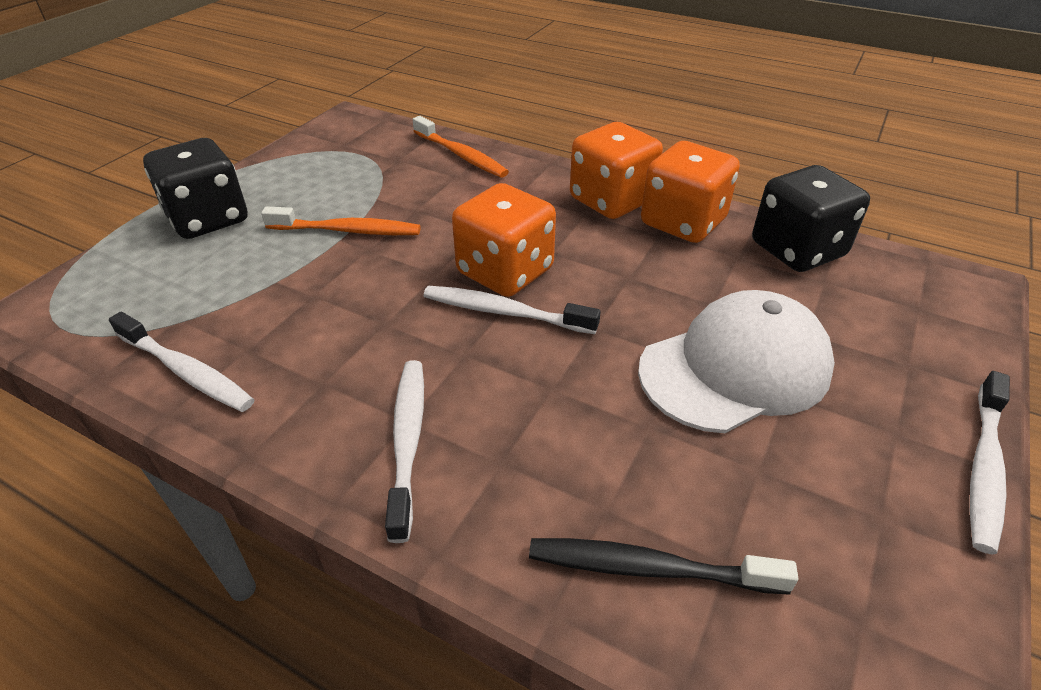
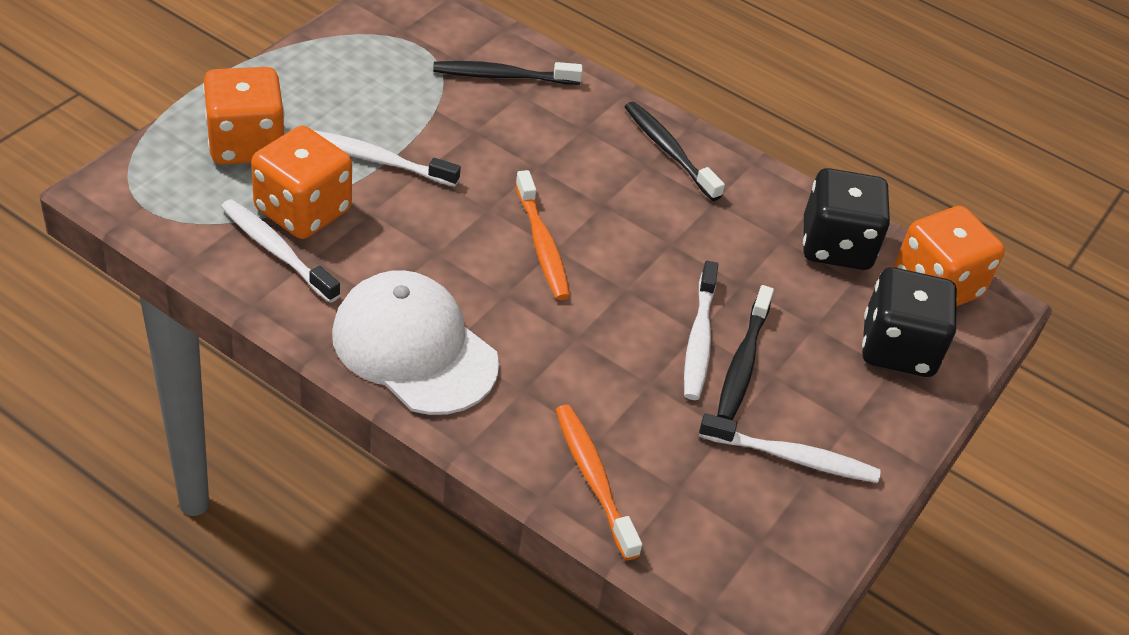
black toothbrush: 1 -> 3

